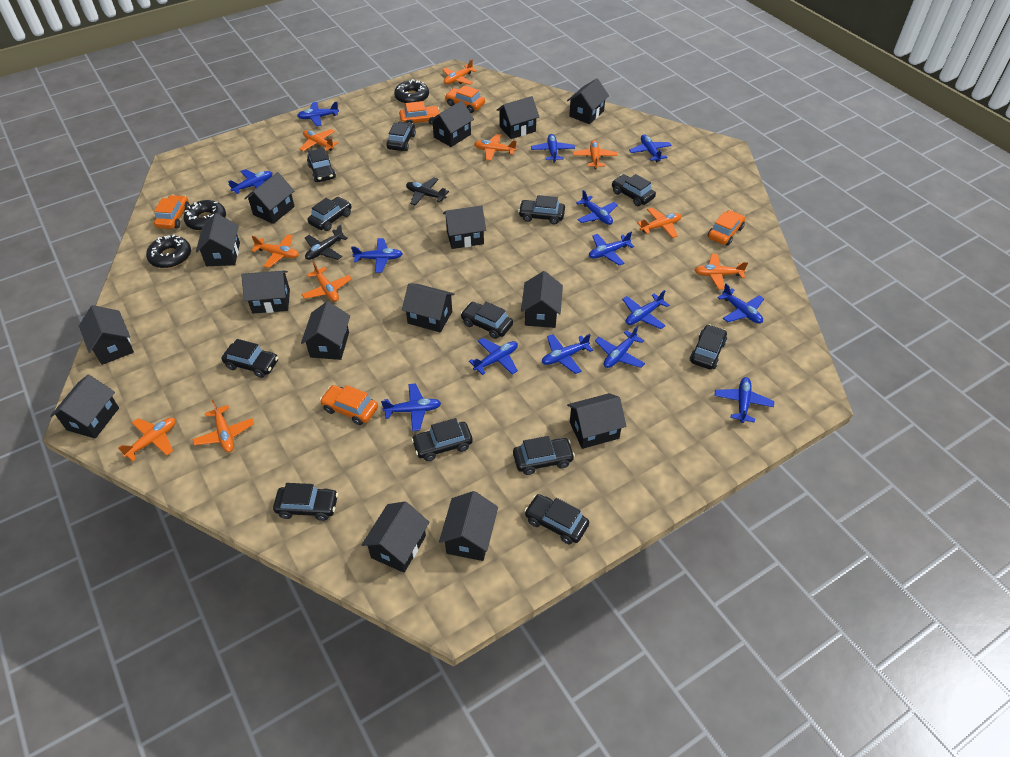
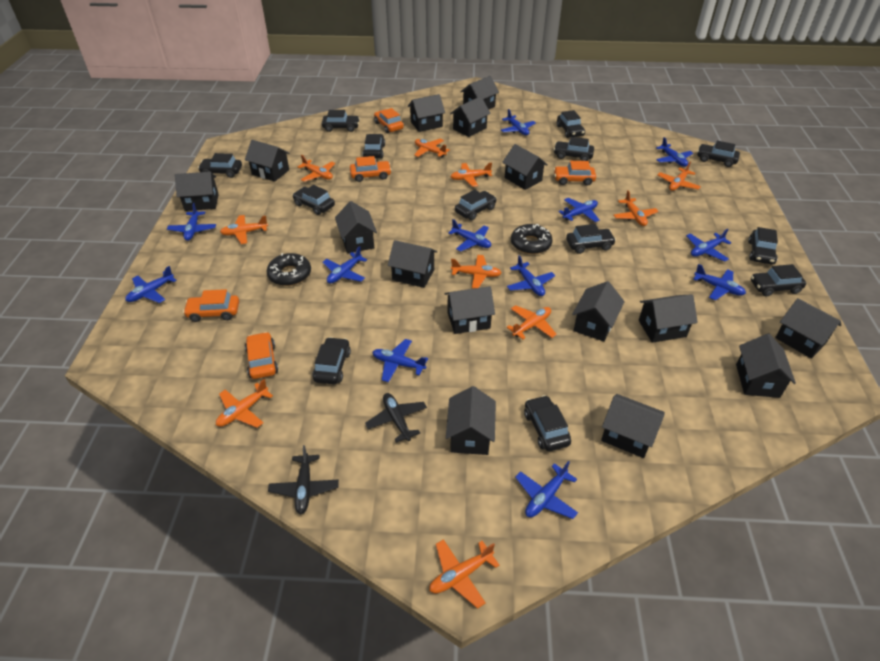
black car: 12 -> 13
black donut: 3 -> 2
blue plane: 14 -> 12

